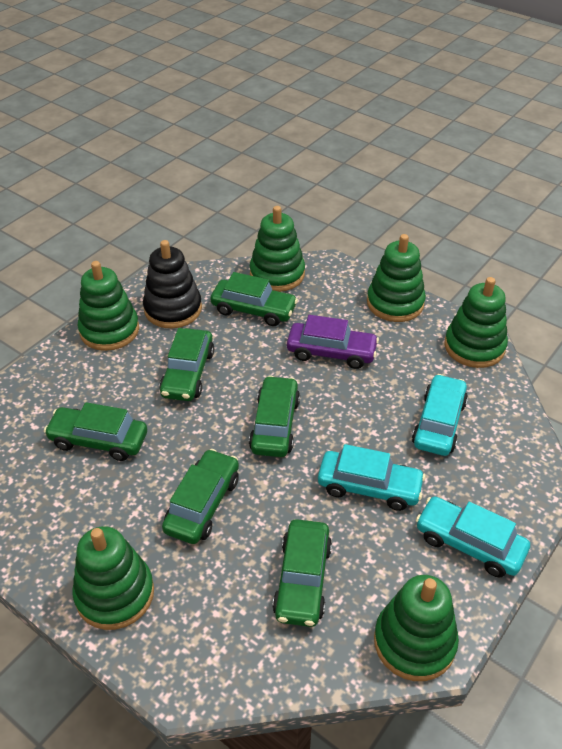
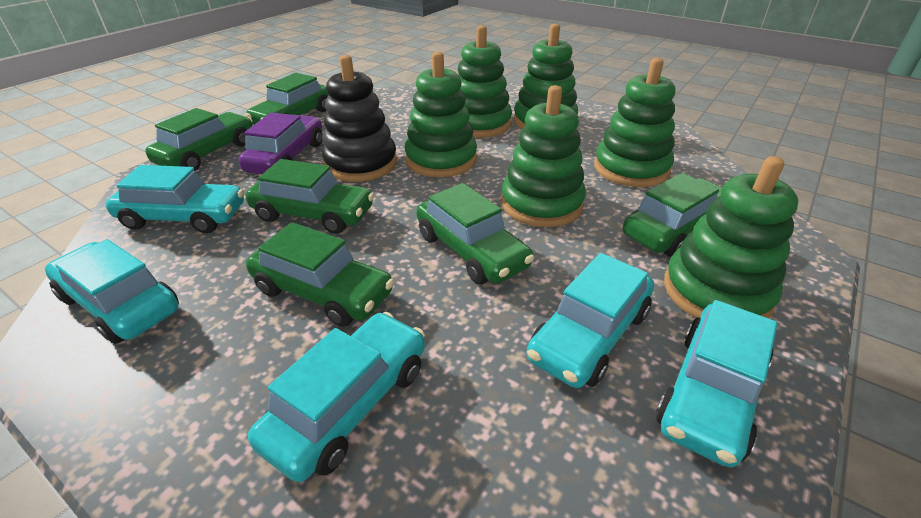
turquoise car: 3 -> 5

